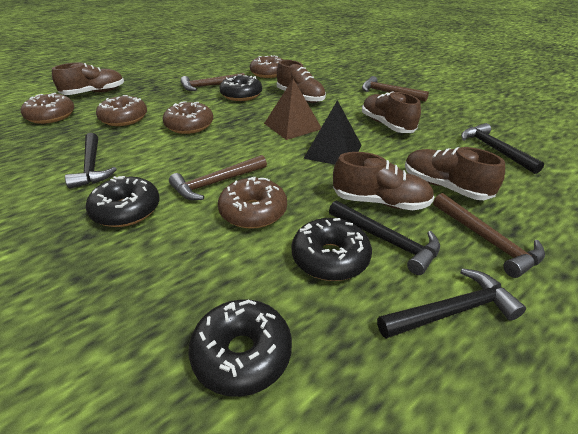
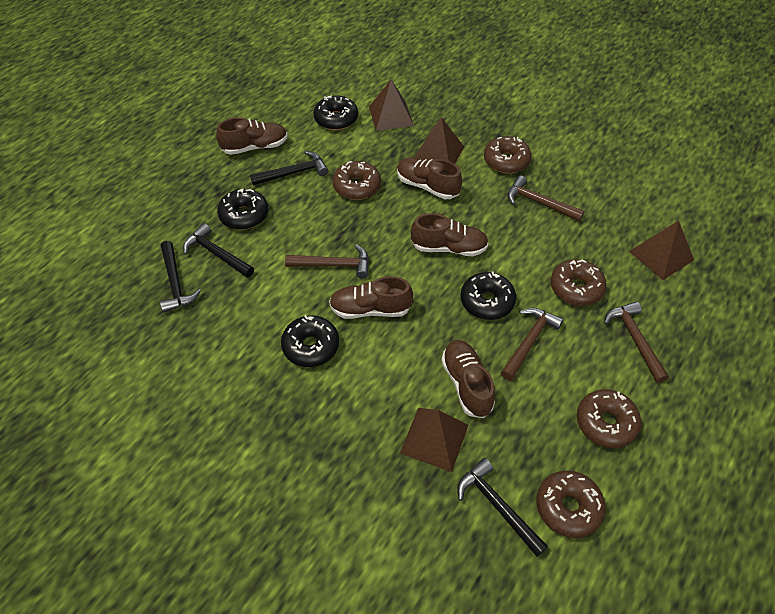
black pyramid: 1 -> 0
brown pyramid: 1 -> 4

